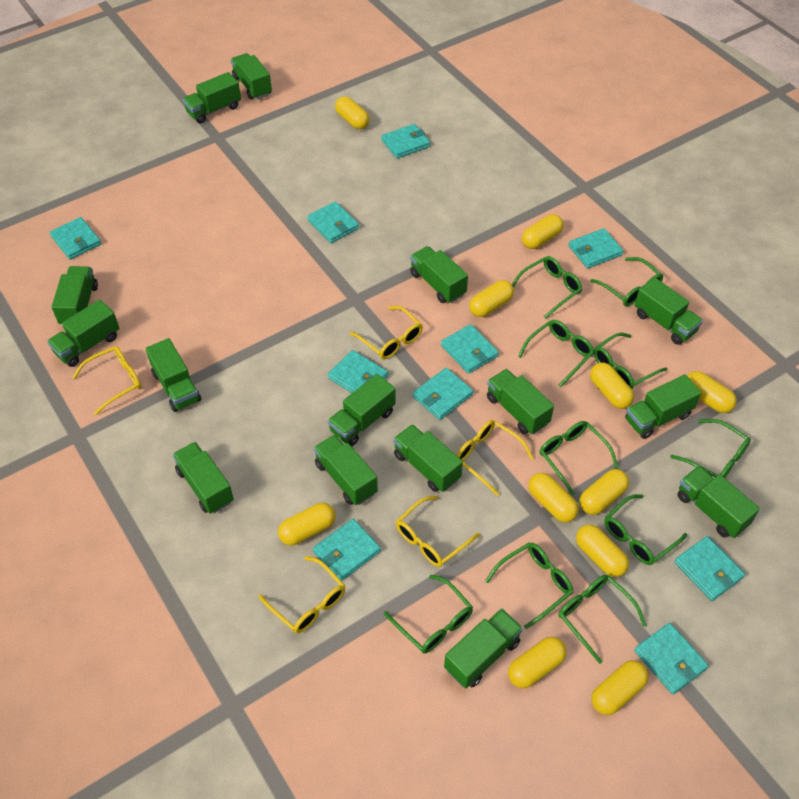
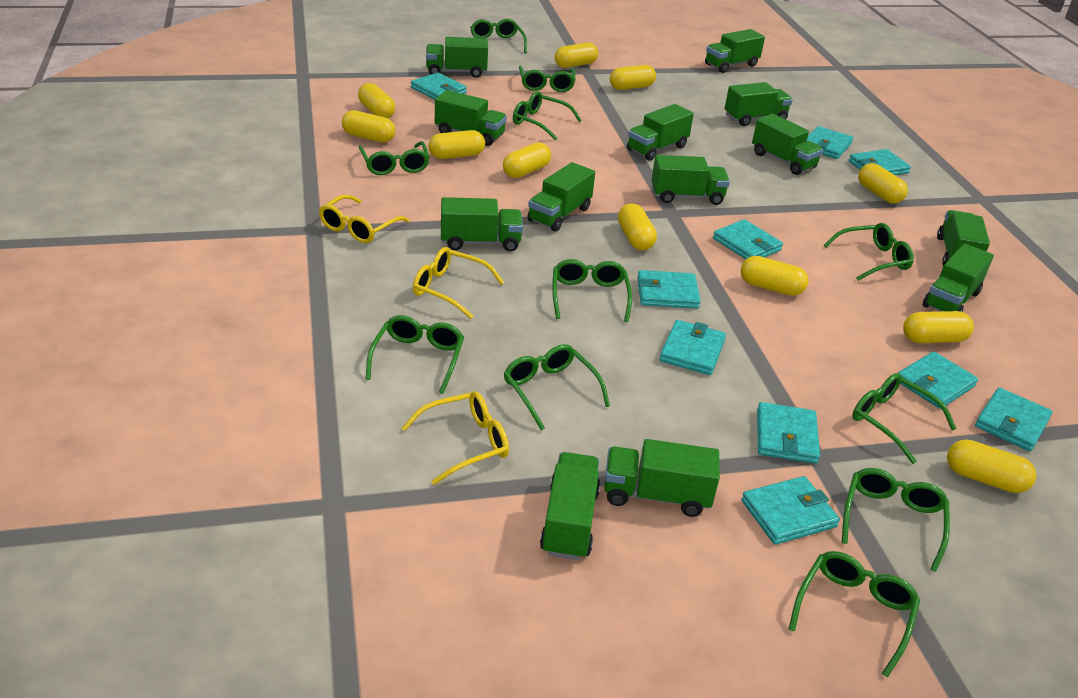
green glasses: 10 -> 11
green truck: 15 -> 13
yellow glasses: 5 -> 3

